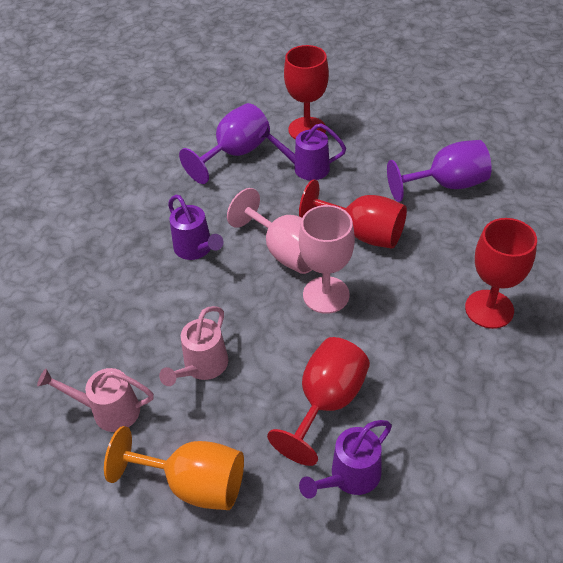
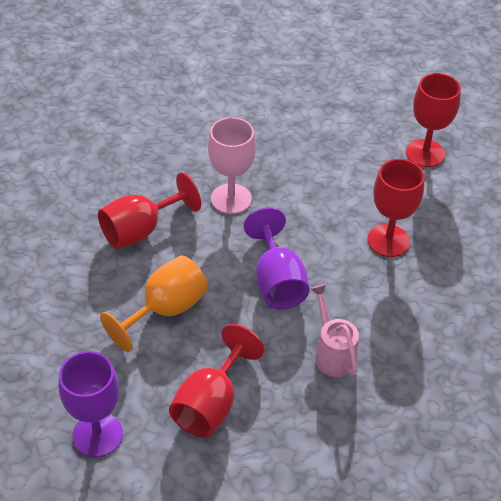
pink goblet: 2 -> 1
pink watering can: 2 -> 1
purple watering can: 3 -> 0

